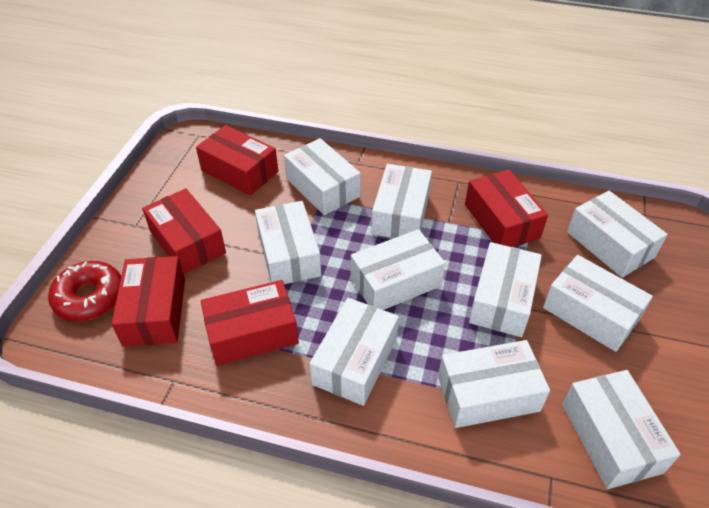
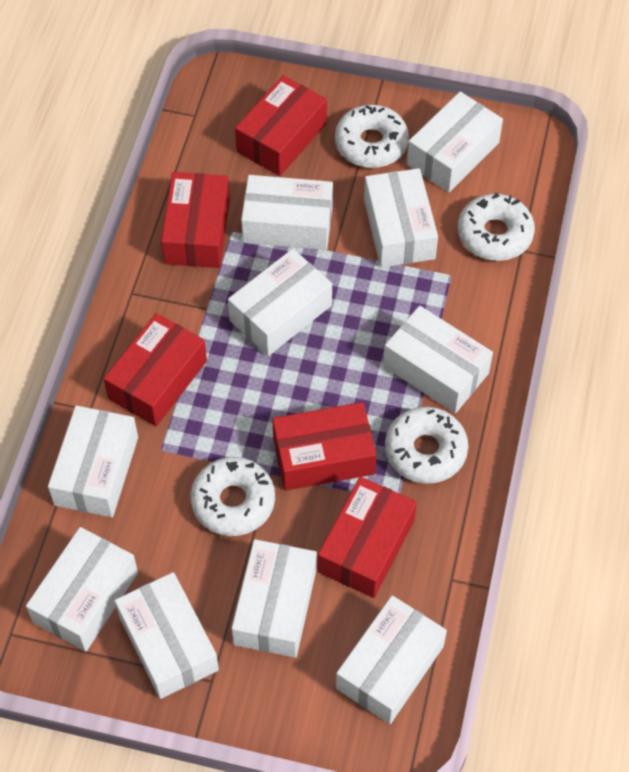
red donut: 1 -> 0
white donut: 0 -> 4

